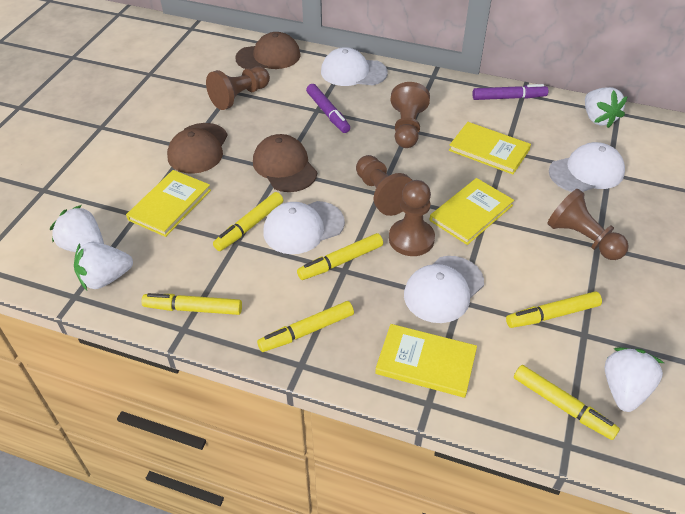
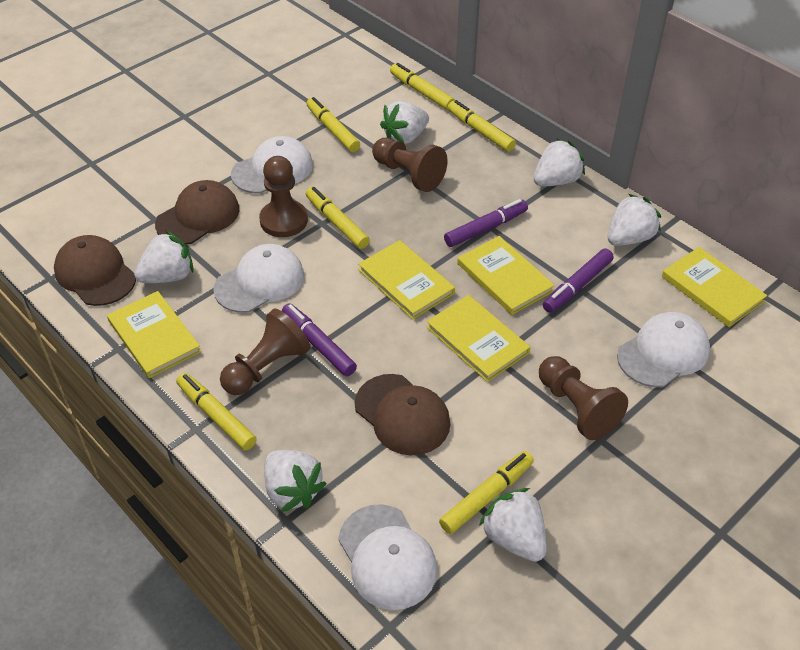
brown pawn: 5 -> 4
purple marker: 2 -> 3
white strawberry: 4 -> 6
yellow book: 4 -> 5

